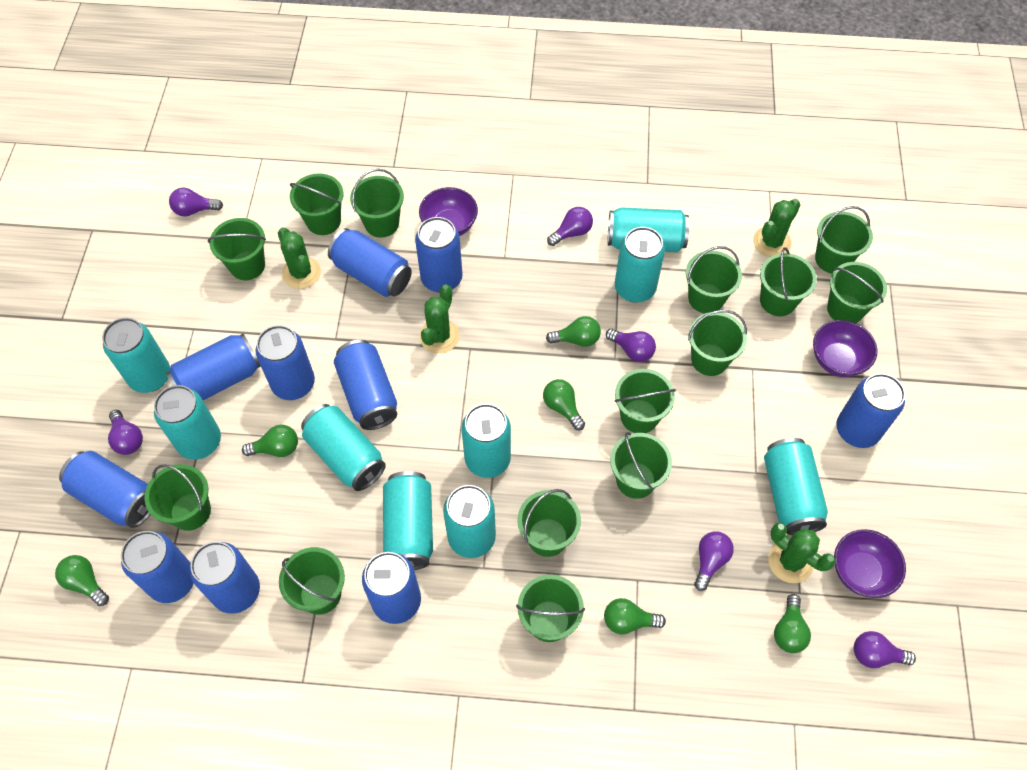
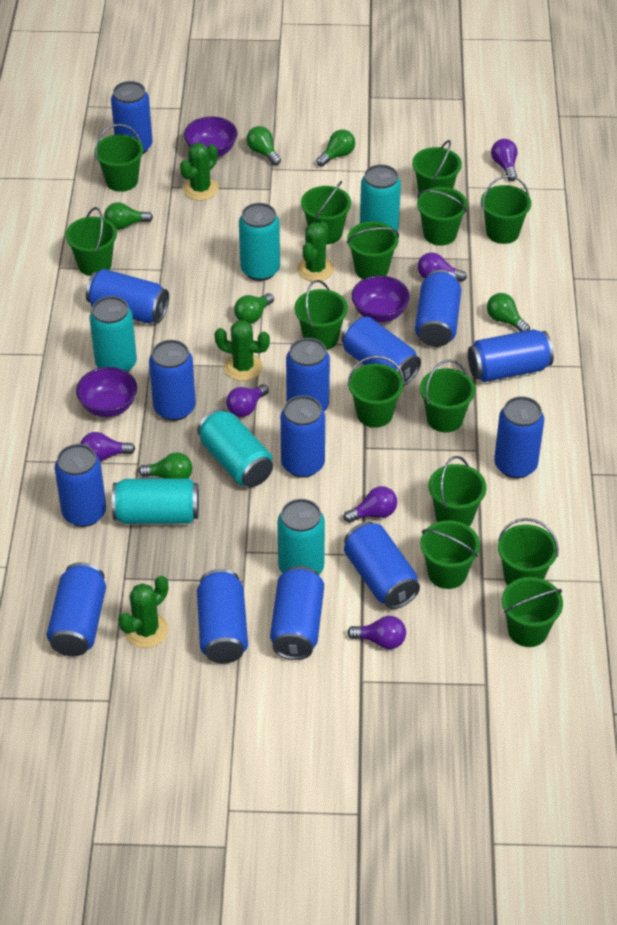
blue can: 10 -> 14
turquoise can: 9 -> 6

